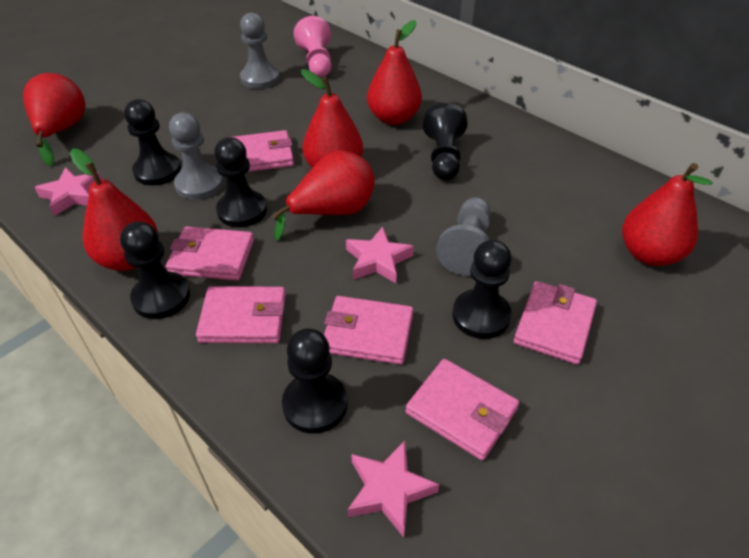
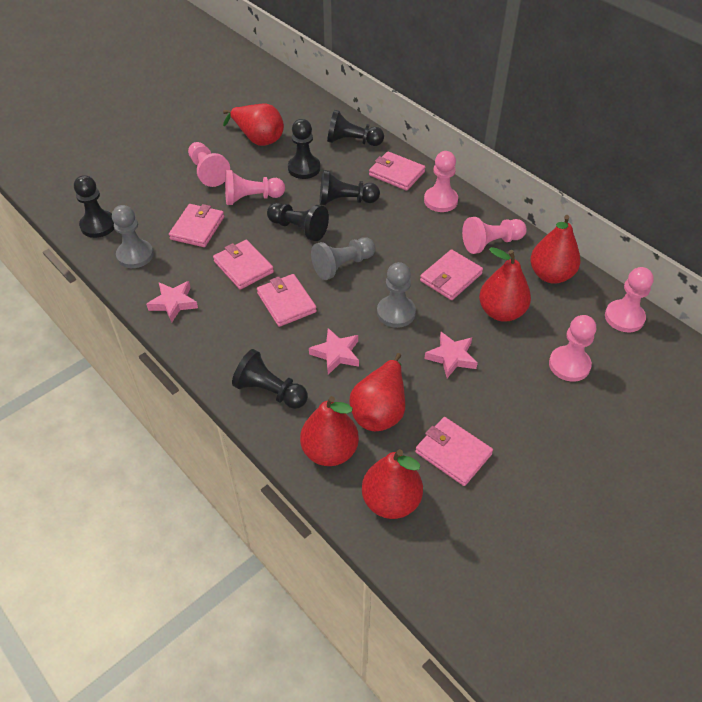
pink pawn: 1 -> 6

